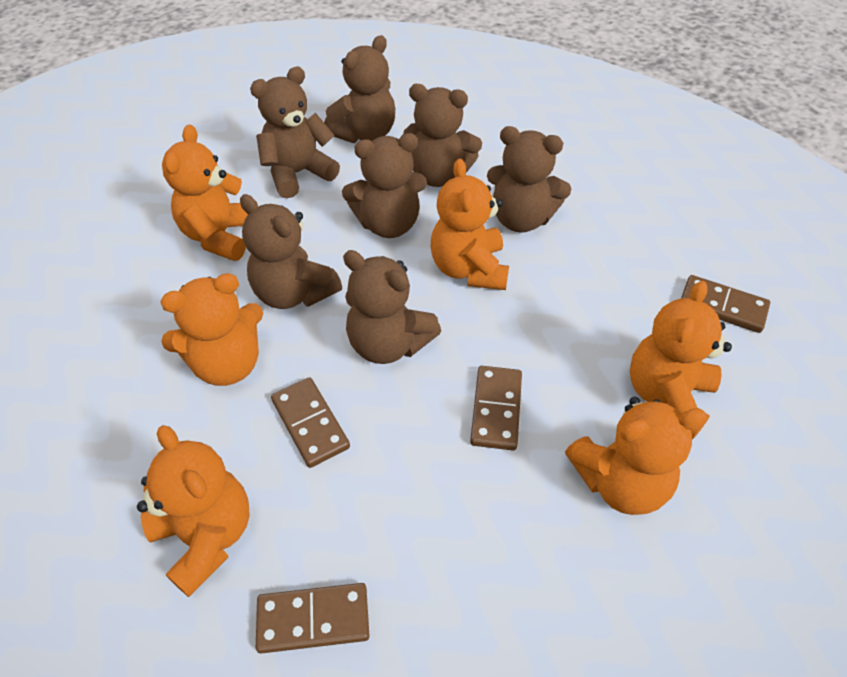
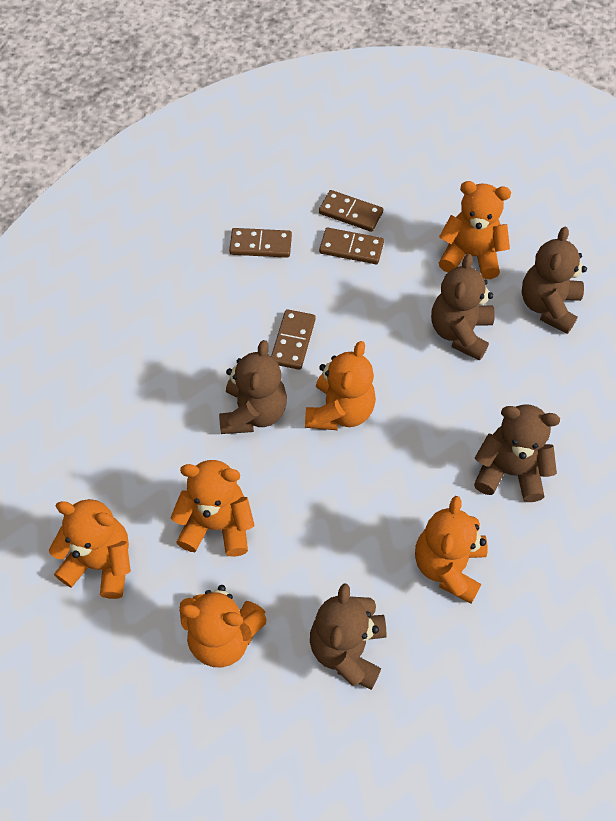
brown teddy bear: 7 -> 5

